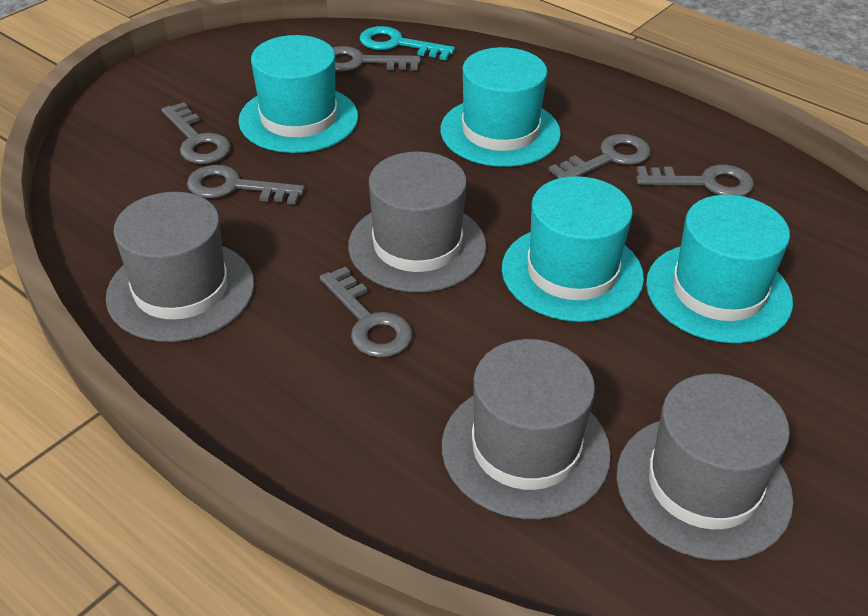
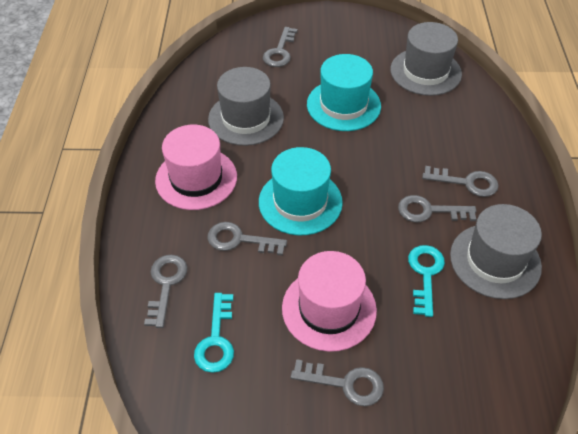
grey hat: 4 -> 3
pink hat: 0 -> 2
turquoise hat: 4 -> 2
turquoise key: 1 -> 2

